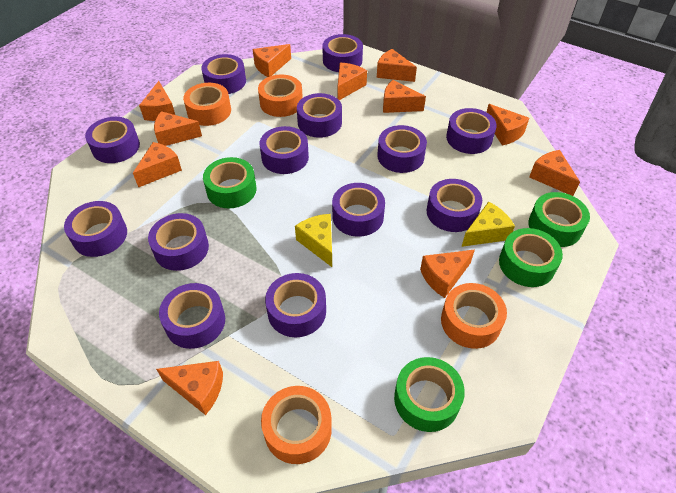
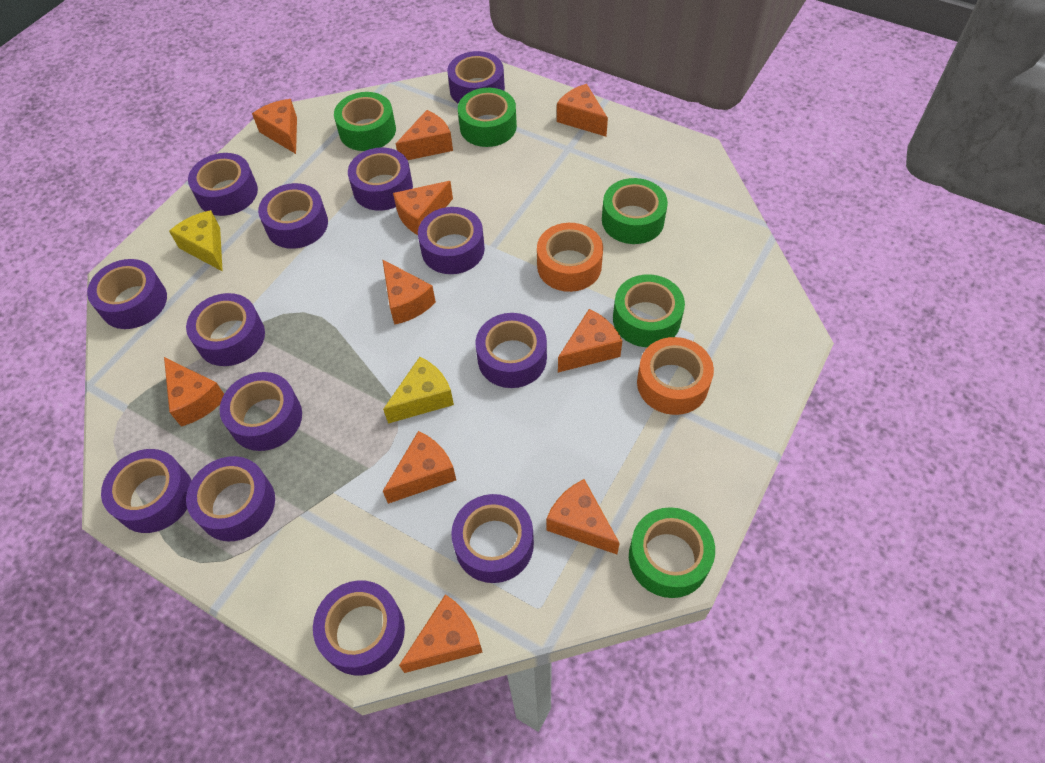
green tape: 4 -> 5
orange cheese: 11 -> 10
orange tape: 4 -> 2

